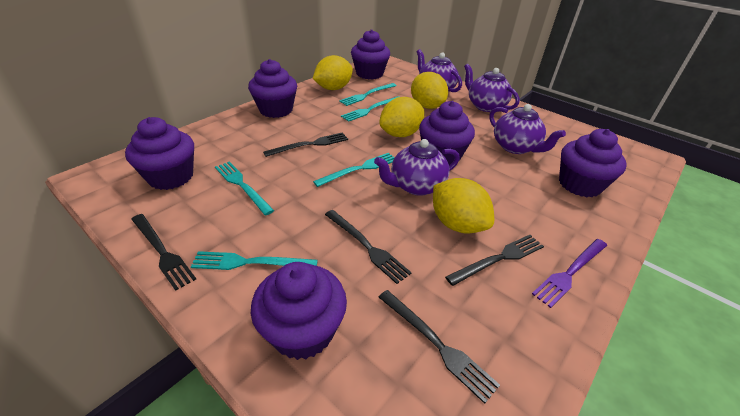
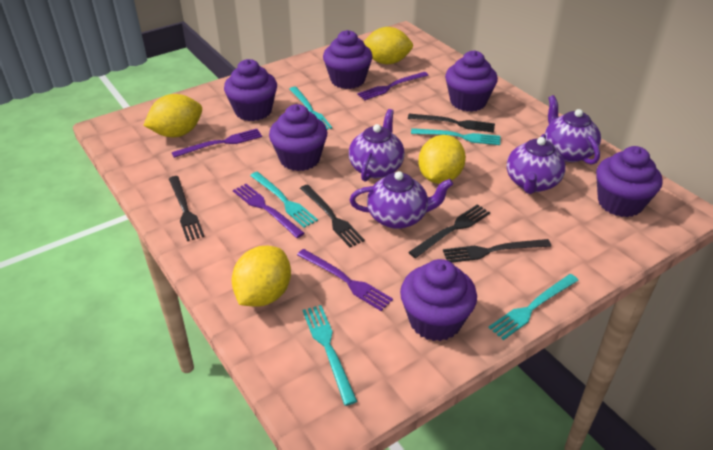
purple fork: 1 -> 4

